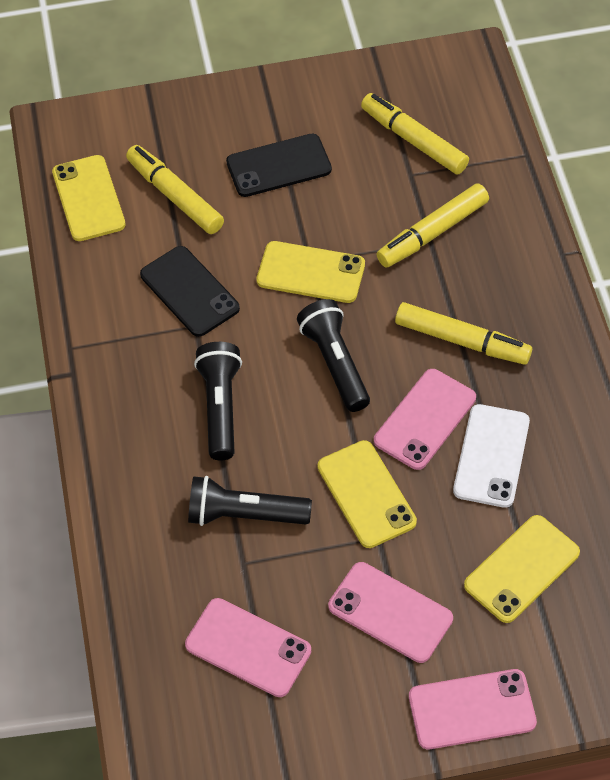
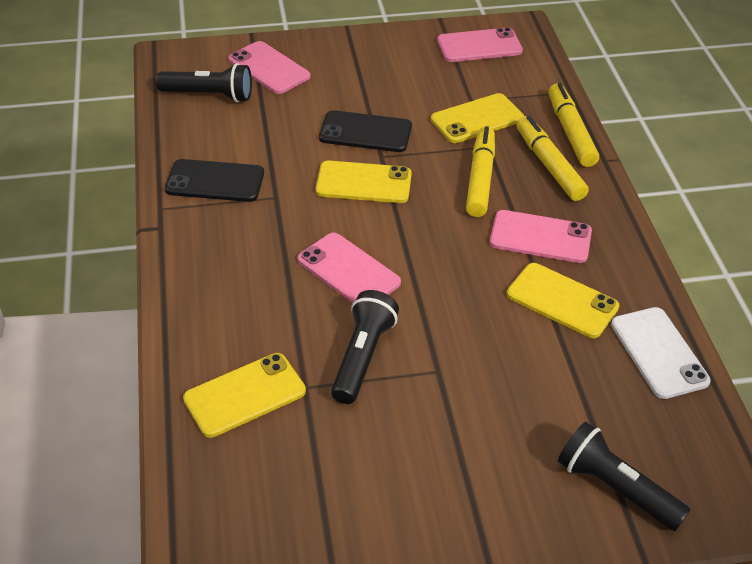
yellow marker: 4 -> 3

